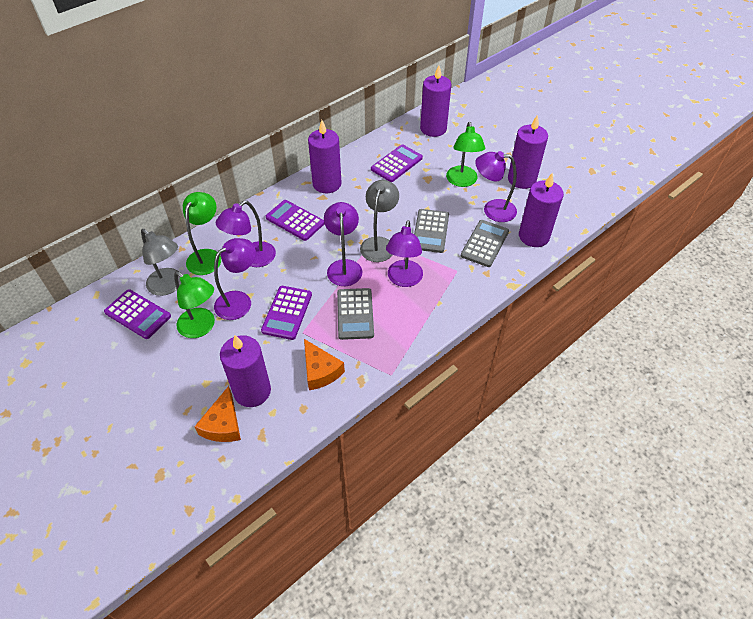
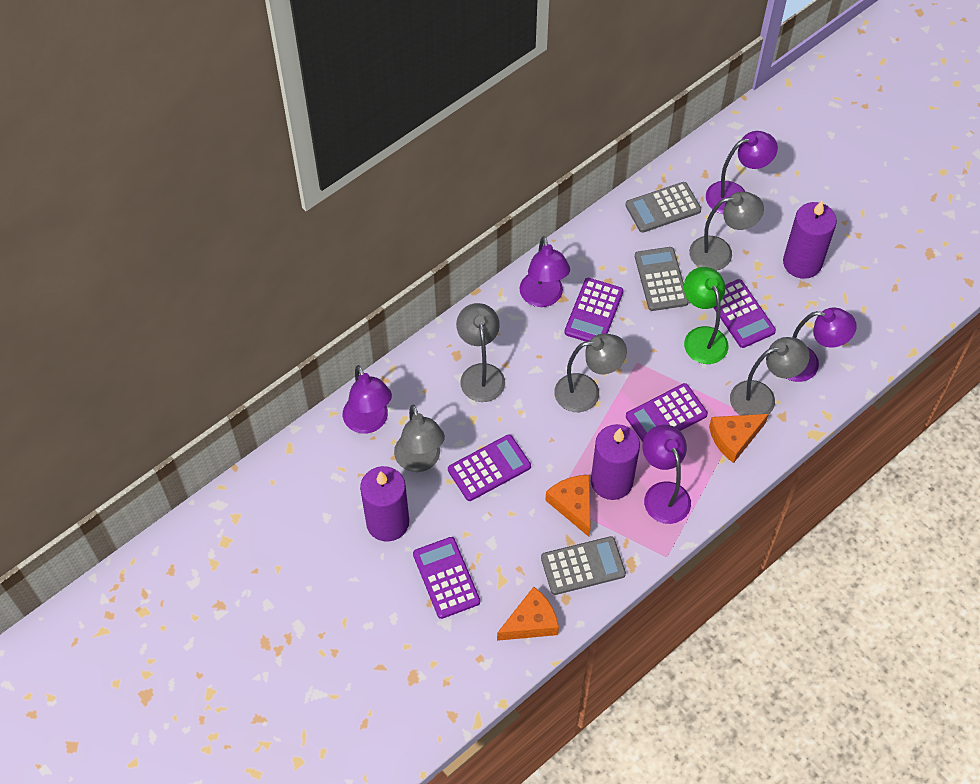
green lamp: 3 -> 1
grey lamp: 2 -> 5
orange cheese: 2 -> 3
purple calculator: 4 -> 5
purple candle: 5 -> 3

